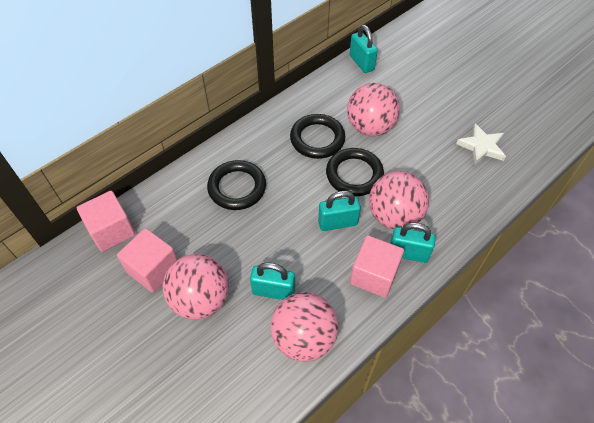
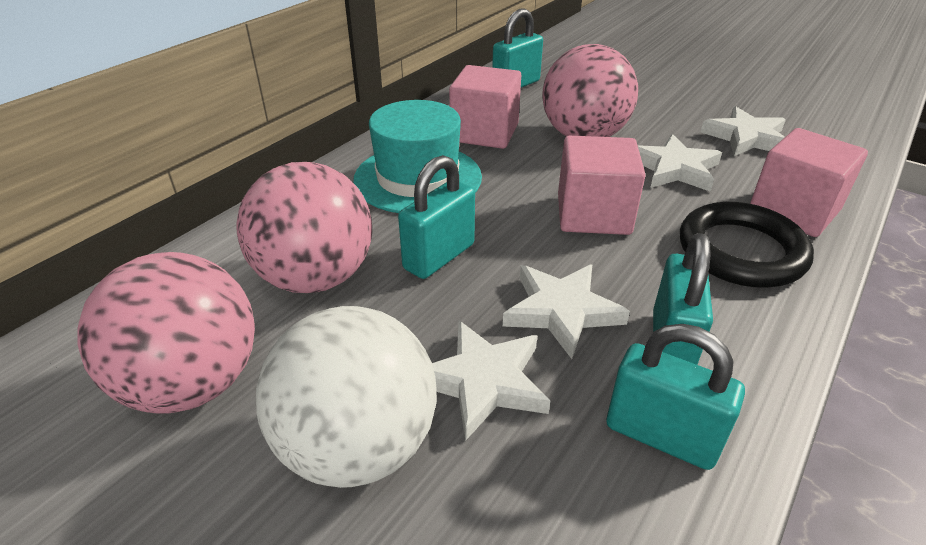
black ring: 3 -> 1
pink ball: 4 -> 3
turquoise hat: 0 -> 1
white ball: 0 -> 1
white star: 1 -> 4

